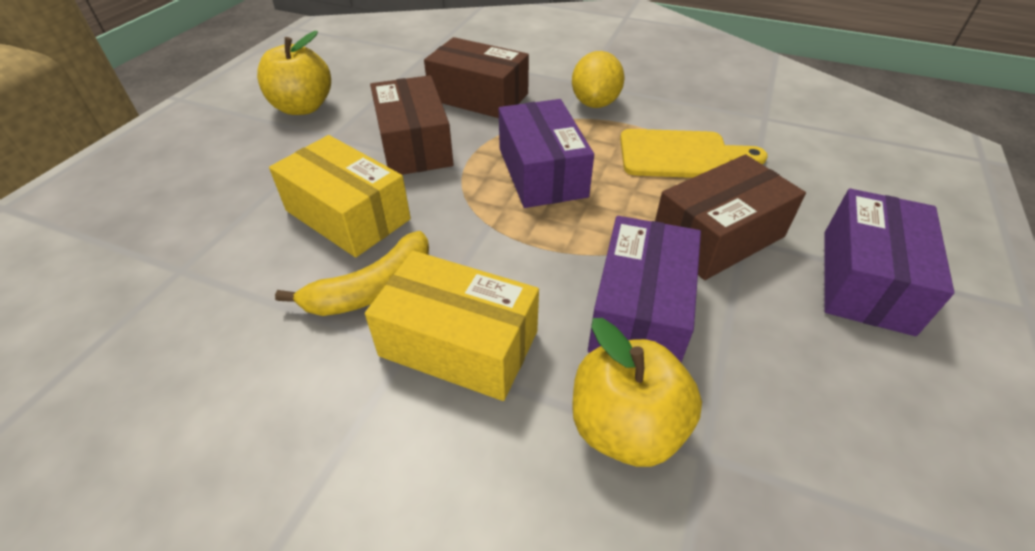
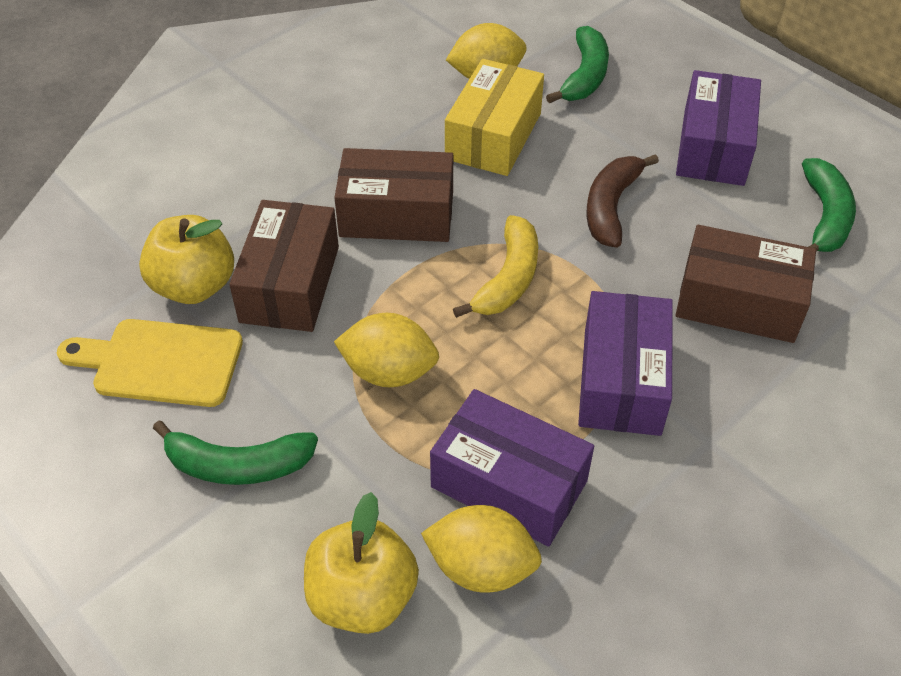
brown banana: 0 -> 1
green banana: 0 -> 3
yellow box: 2 -> 1
yellow lemon: 1 -> 3

